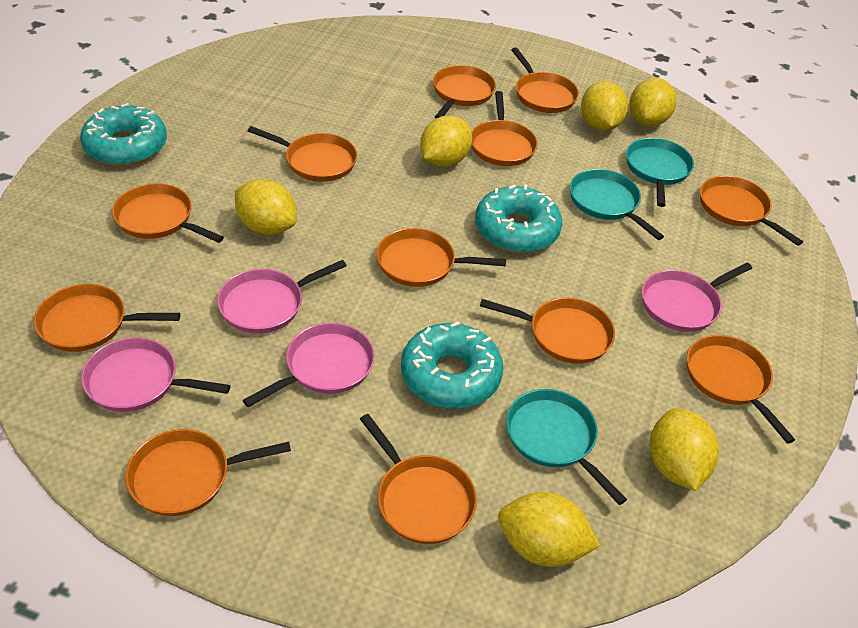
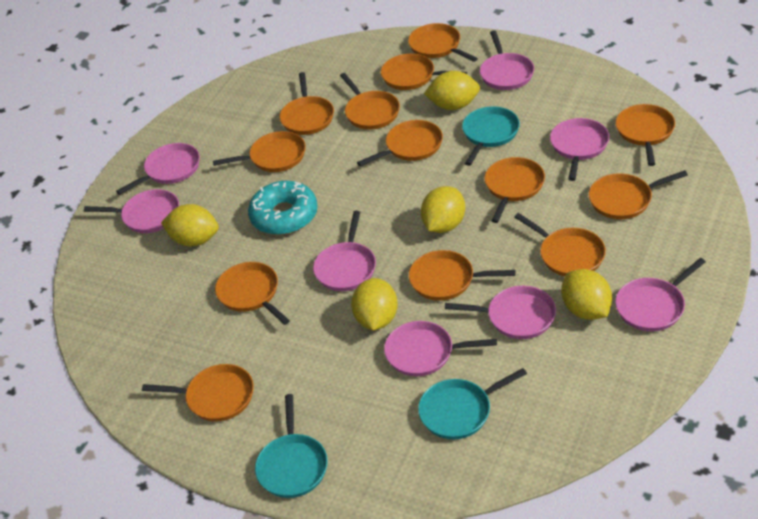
orange pan: 12 -> 13
pink pan: 4 -> 8
turquoise donut: 3 -> 1
yellow lemon: 6 -> 5

